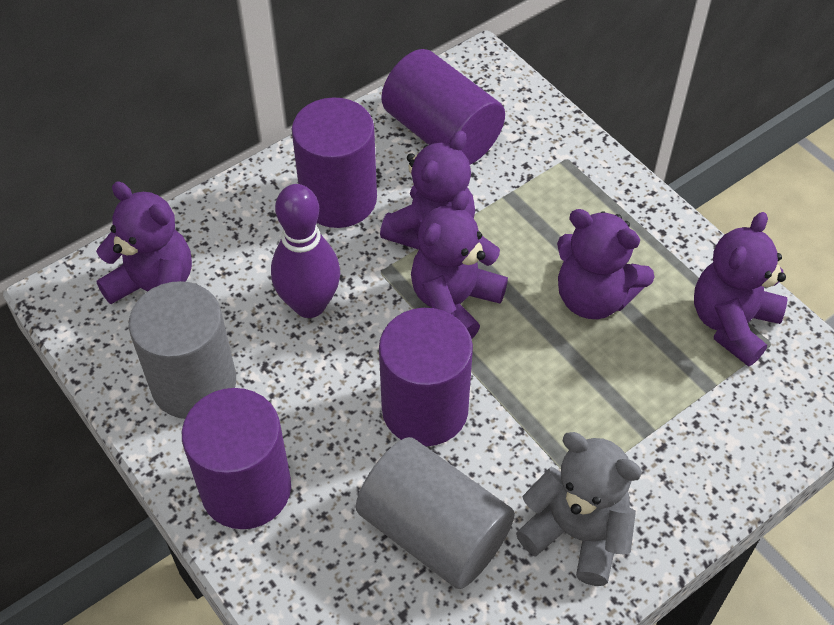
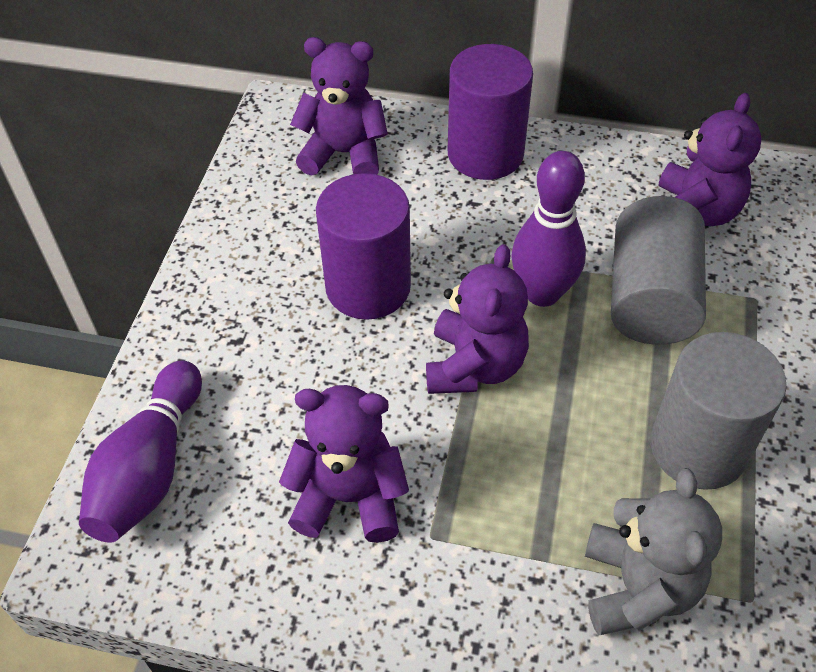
purple bowling pin: 1 -> 2
purple cylinder: 4 -> 2
purple teddy bear: 5 -> 4

